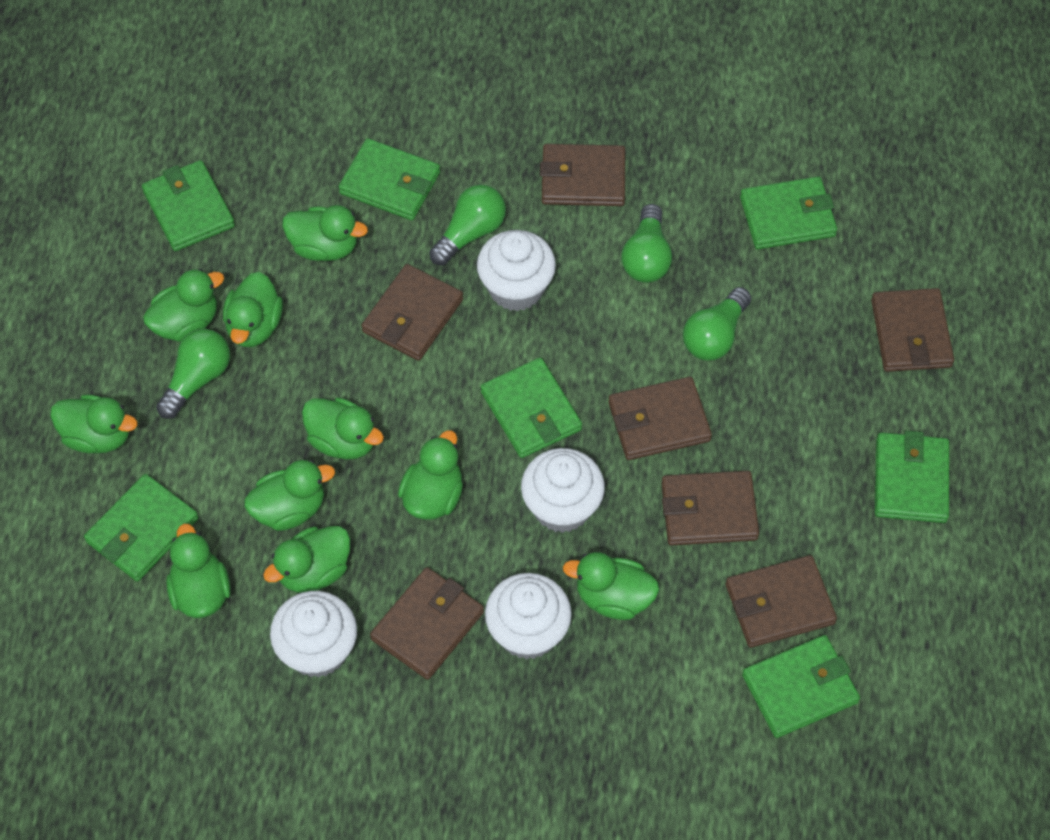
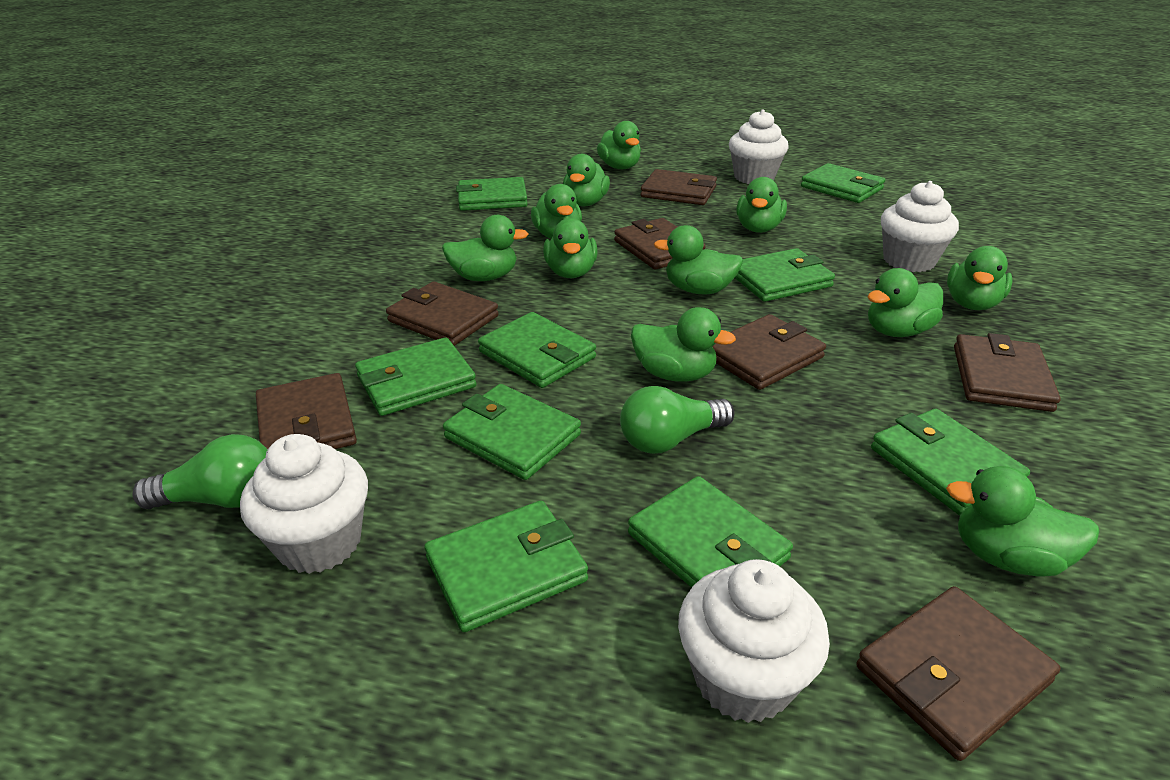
green duck: 10 -> 11
green light bulb: 4 -> 2
green wallet: 7 -> 9

